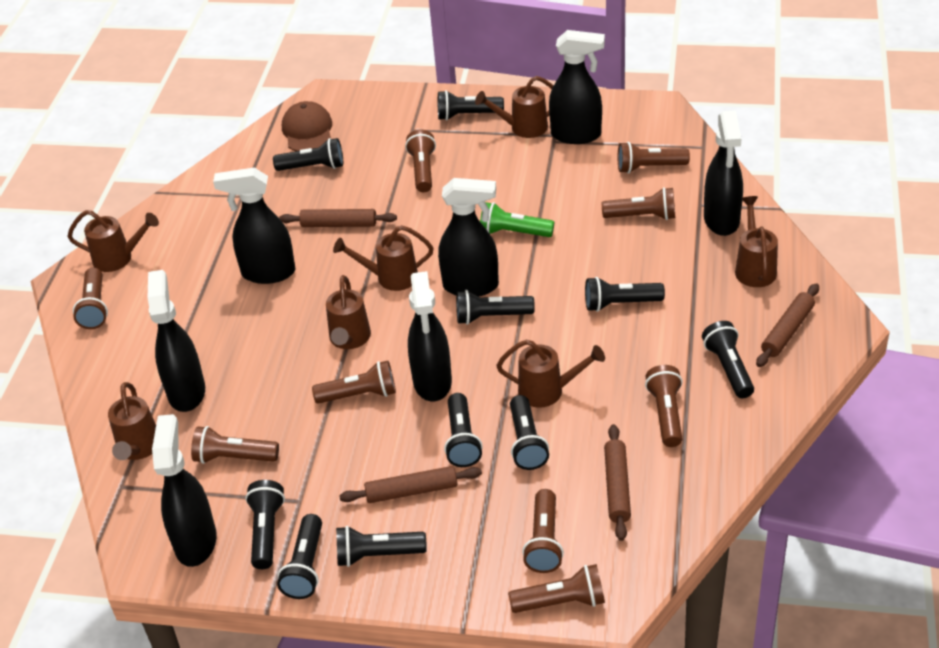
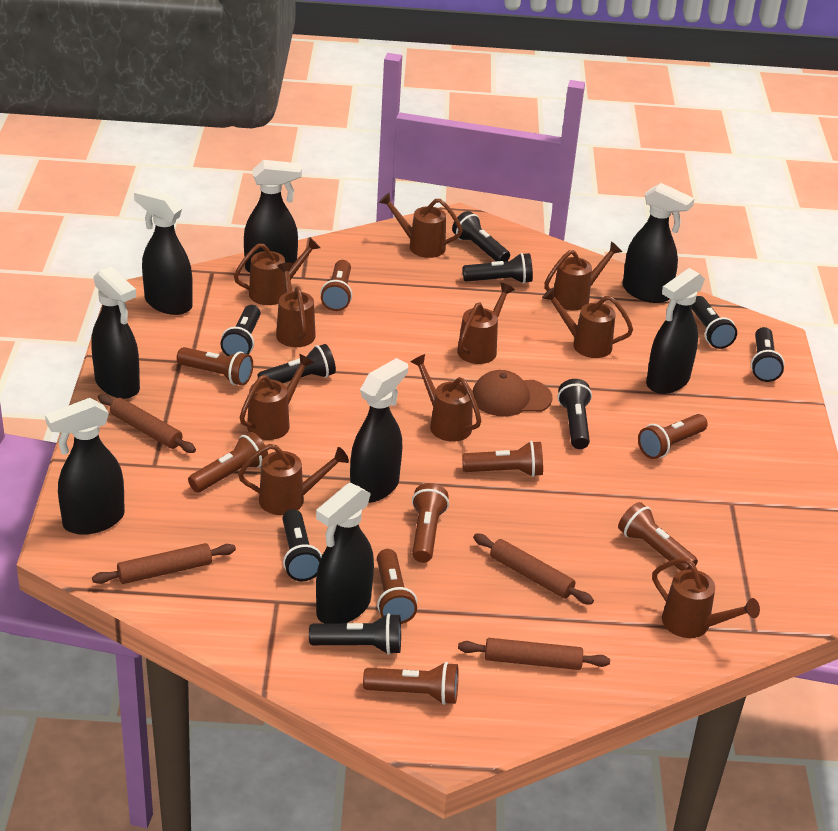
black flashlight: 10 -> 9
black spray bottle: 7 -> 8
brown watering can: 7 -> 10
green flashlight: 1 -> 0

